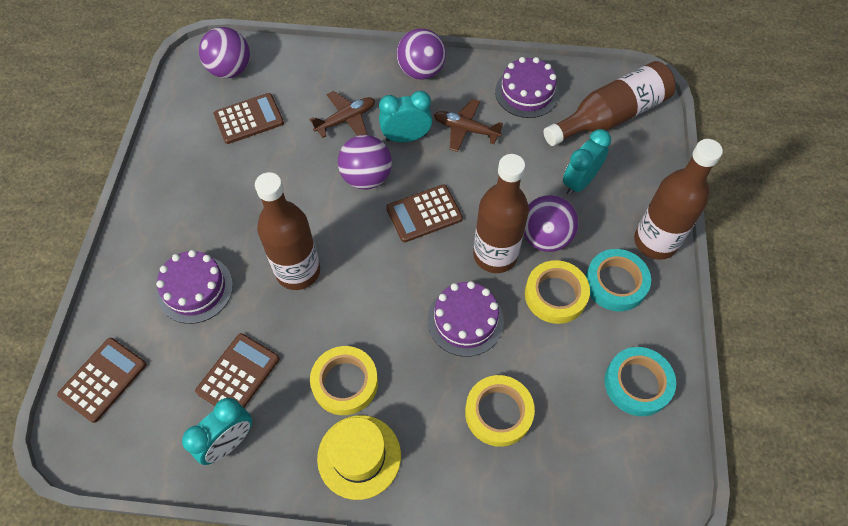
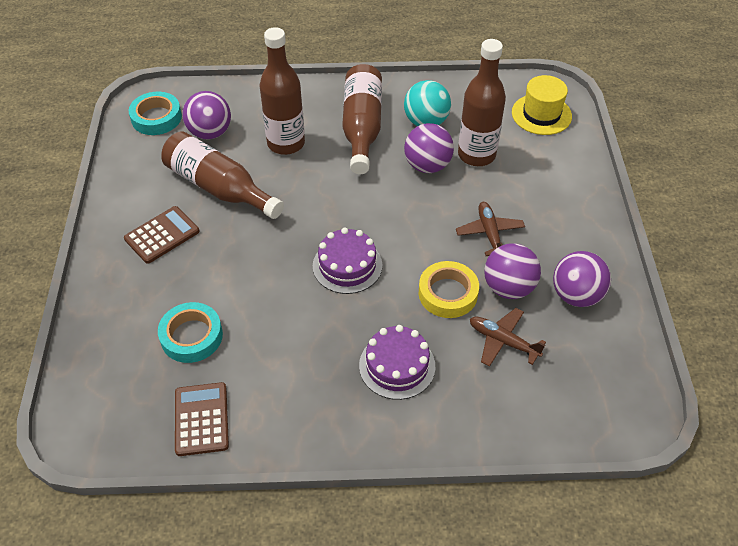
brown calculator: 4 -> 2
purple cake: 3 -> 2
turquoise ball: 0 -> 1
turquoise clock: 3 -> 0
yellow tape: 3 -> 1

